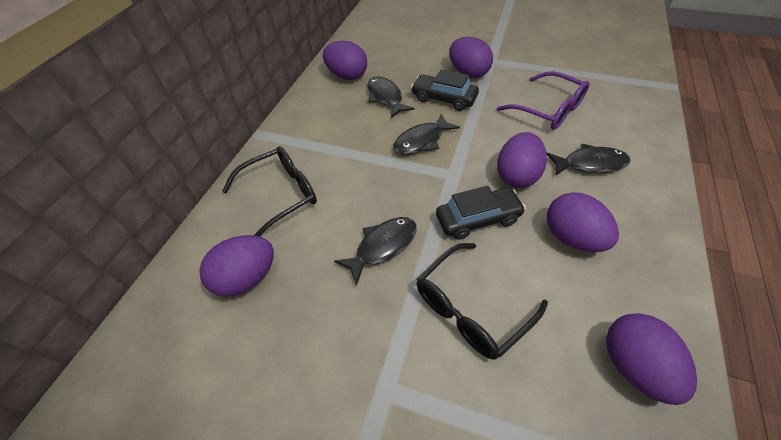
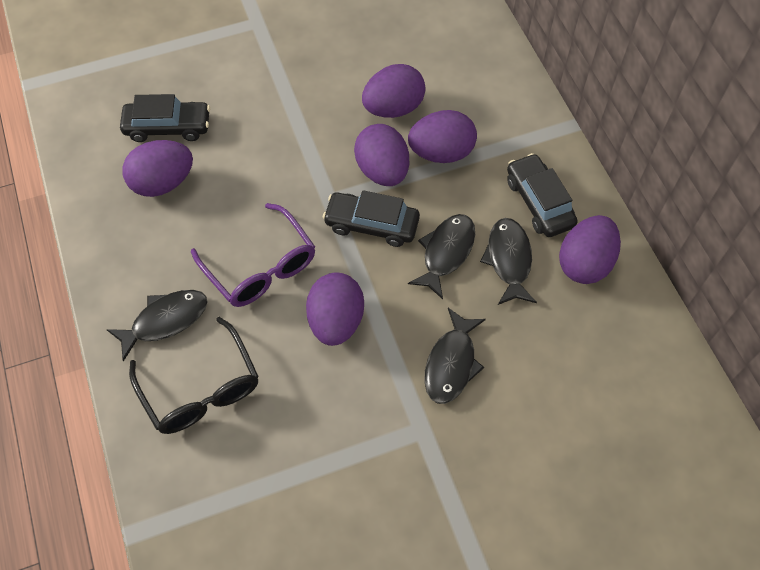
black car: 2 -> 3
black glasses: 2 -> 1

